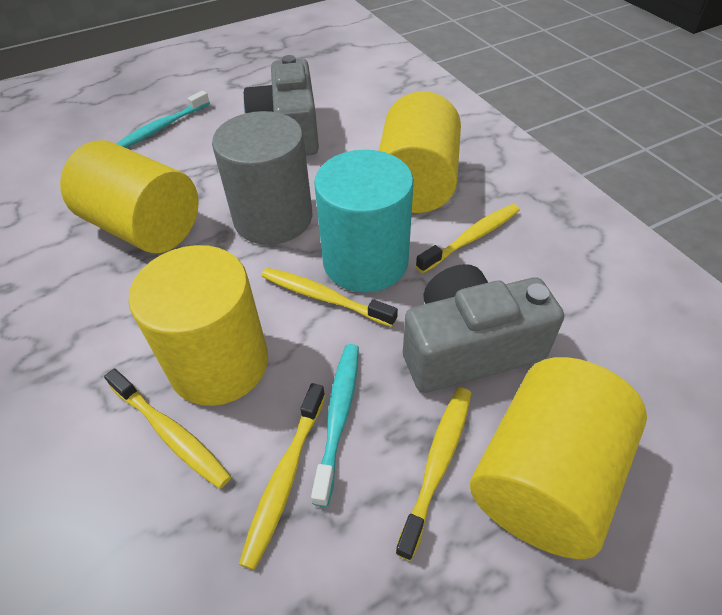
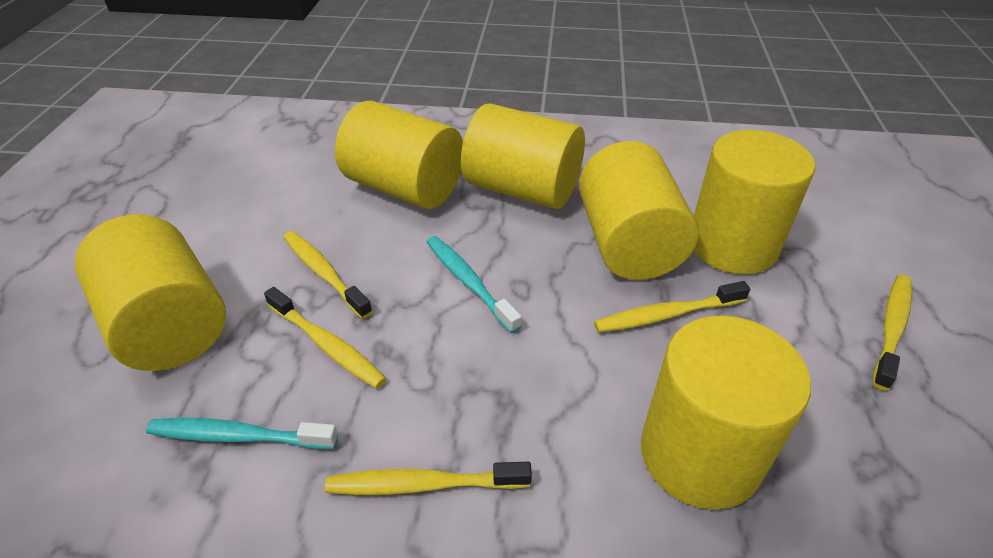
grey camera: 2 -> 0
grey cylinder: 1 -> 0
turquoise cylinder: 1 -> 0
yellow cylinder: 4 -> 6

